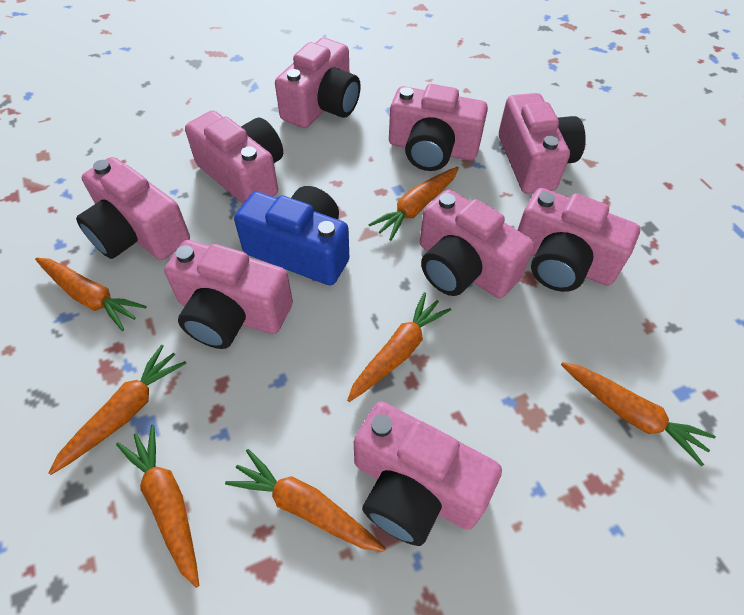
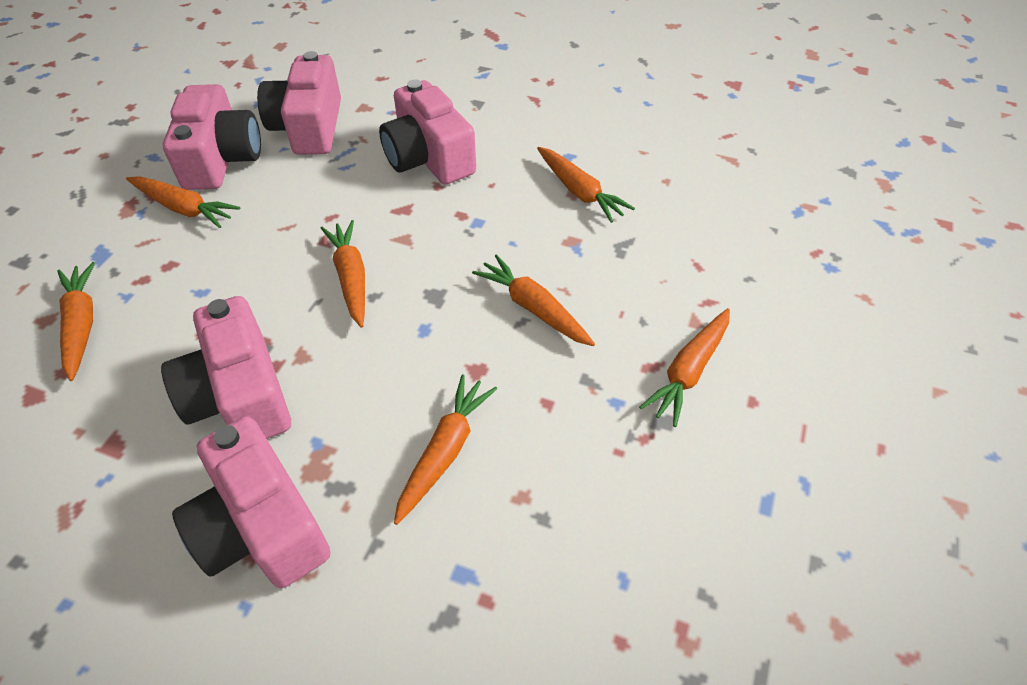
blue camera: 1 -> 0
pink camera: 9 -> 5

